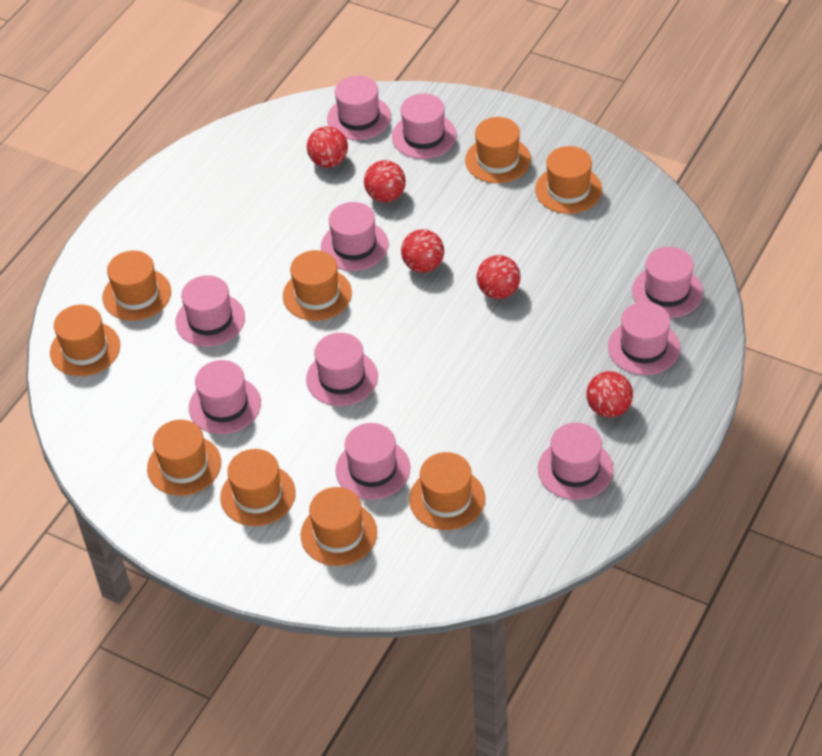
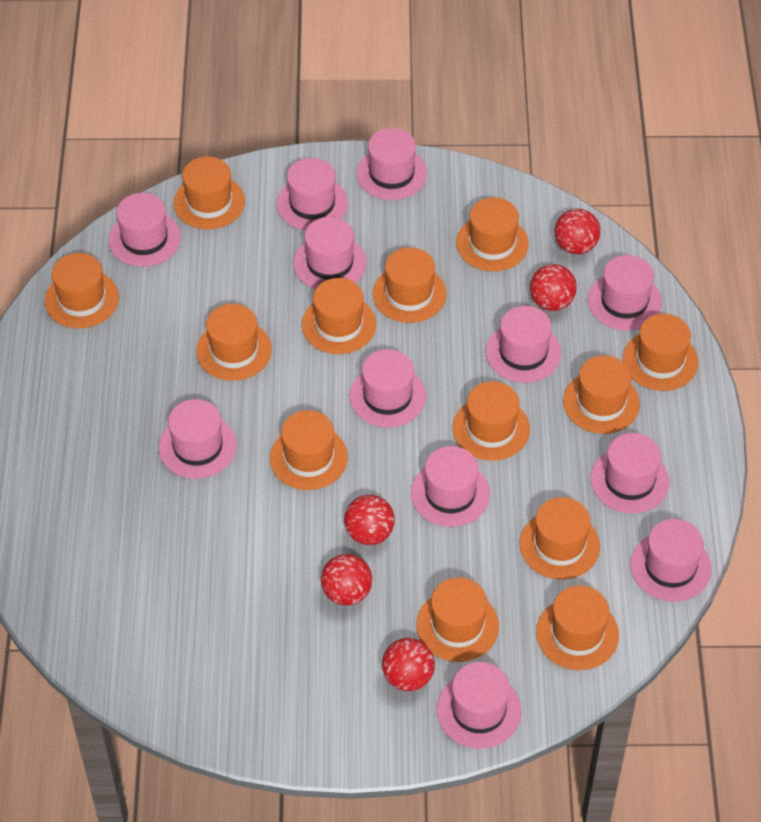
orange hat: 9 -> 13
pink hat: 10 -> 12

